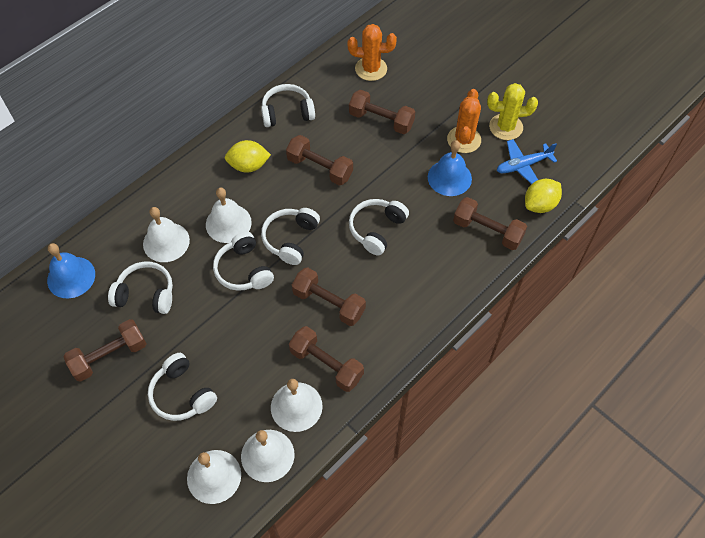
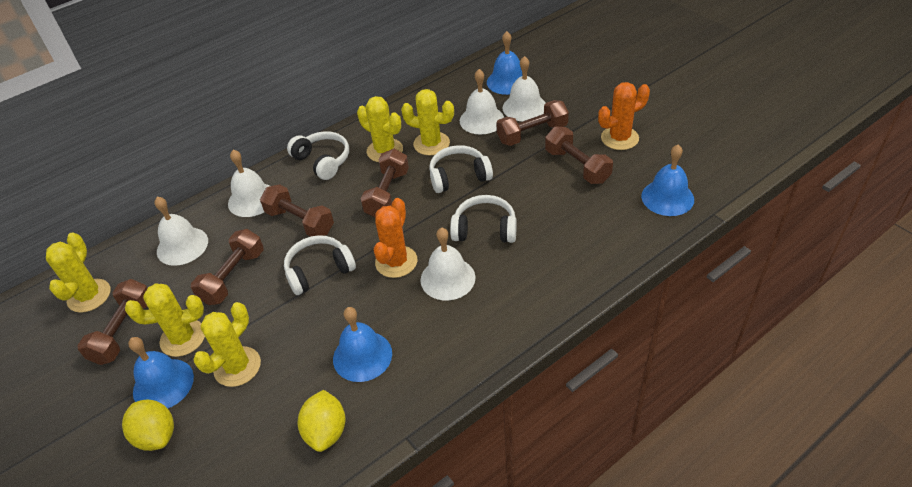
blue bell: 2 -> 4
blue plane: 1 -> 0
white headphones: 6 -> 4
yellow cactus: 1 -> 5

